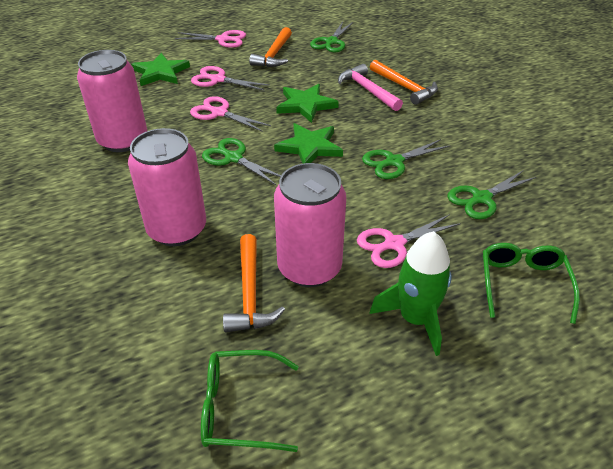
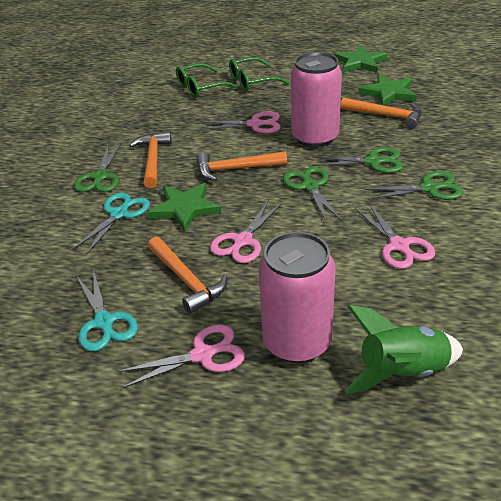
orange hammer: 3 -> 4
pink can: 3 -> 2
pink hammer: 1 -> 0
turquoise scissors: 0 -> 2

